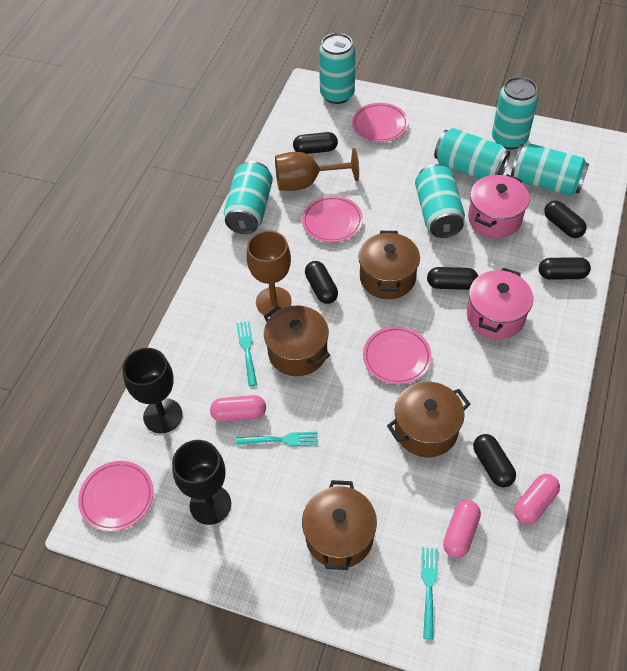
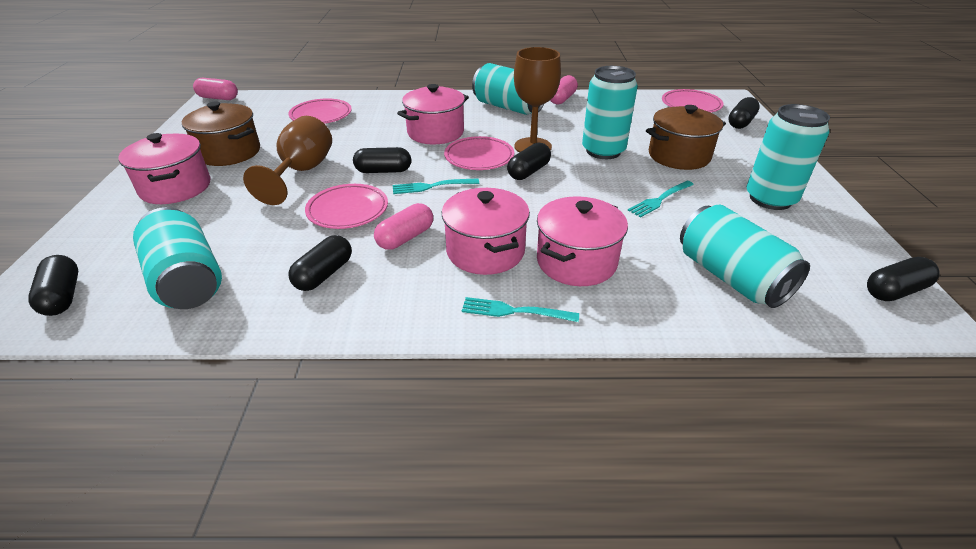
black goblet: 2 -> 0
brown pot: 4 -> 2
pink pot: 2 -> 4
turquoise can: 6 -> 5

